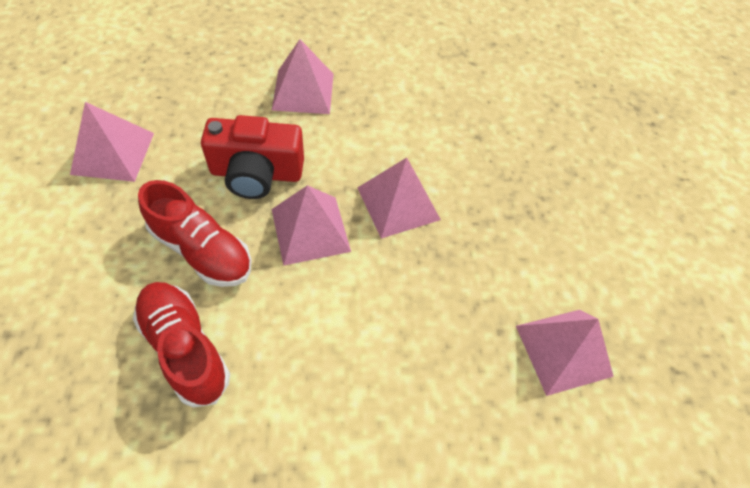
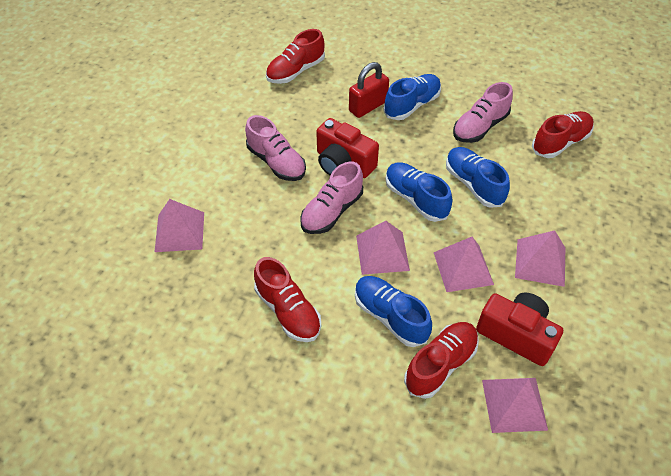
blue shoe: 0 -> 4
pink shoe: 0 -> 3
red camera: 1 -> 2
red padlock: 0 -> 1
red shoe: 2 -> 4

